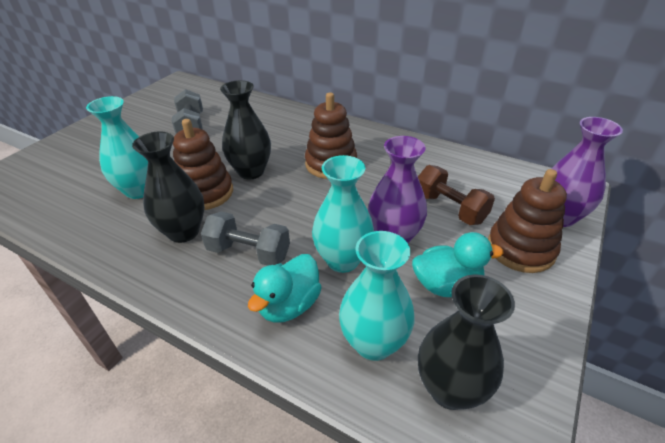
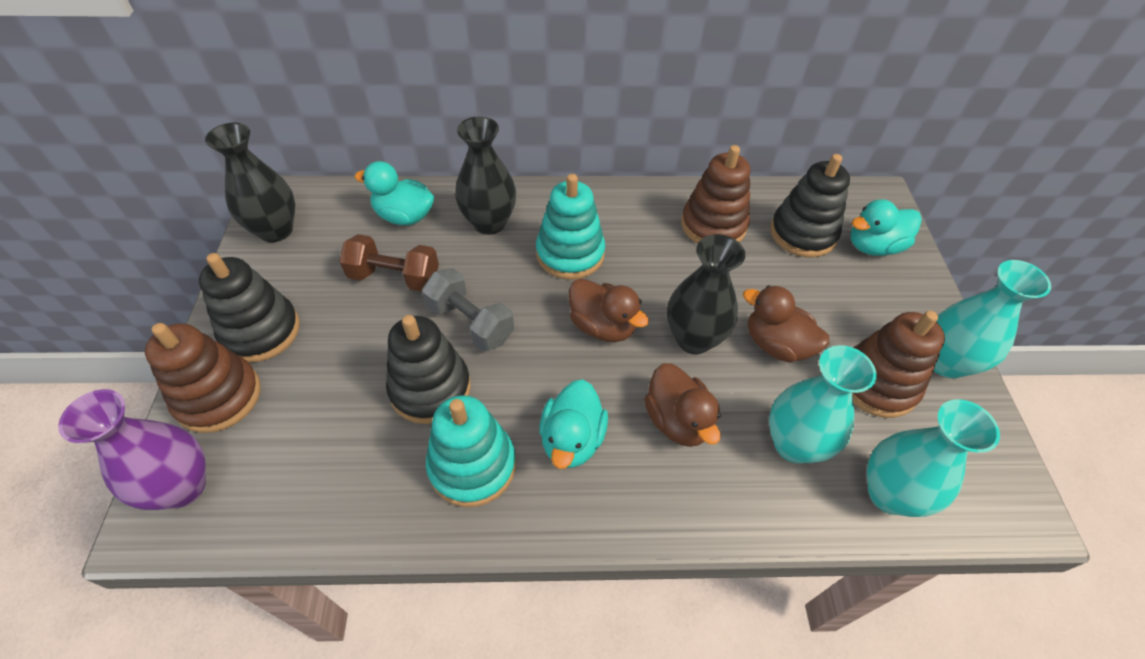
black stacking toy: 0 -> 3
brown duck: 0 -> 3
grey dumbbell: 2 -> 1
purple vase: 2 -> 1
turquoise duck: 2 -> 3
turquoise stacking toy: 0 -> 2

